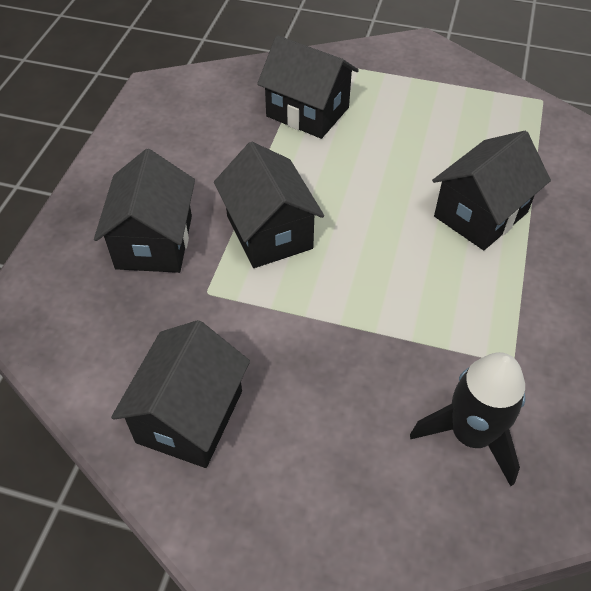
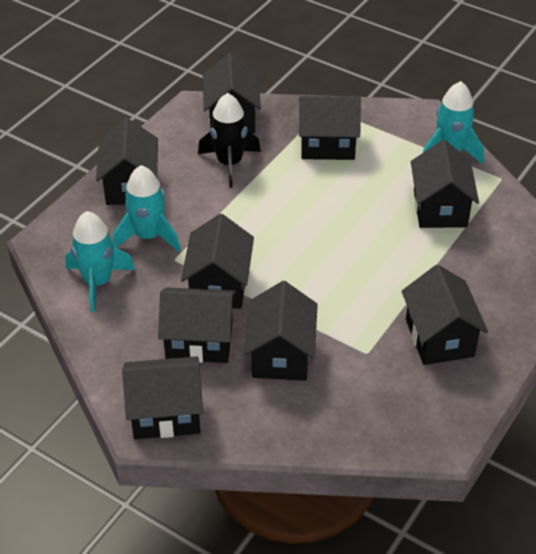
black house: 5 -> 9
turquoise rocket: 0 -> 3

